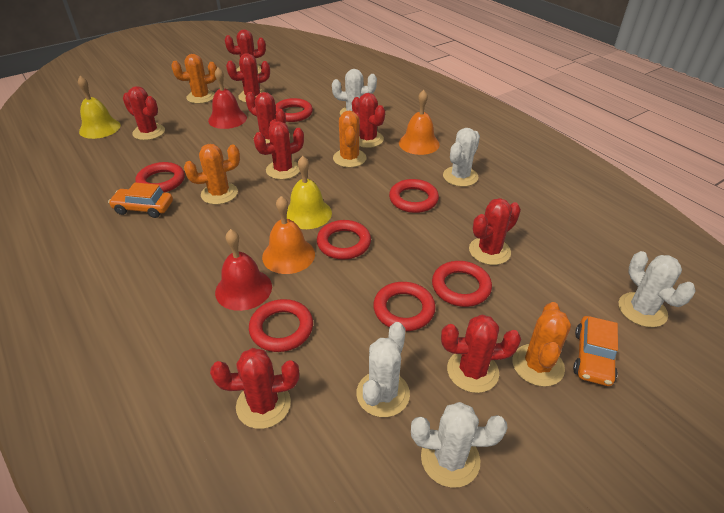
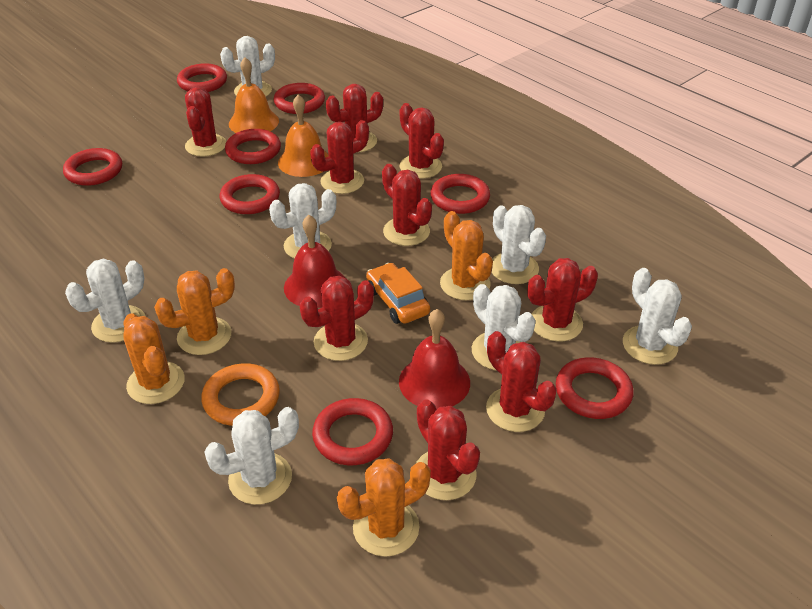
orange car: 2 -> 1
orange ring: 0 -> 1
red ring: 7 -> 8
white cactus: 5 -> 7
yellow bell: 2 -> 0

